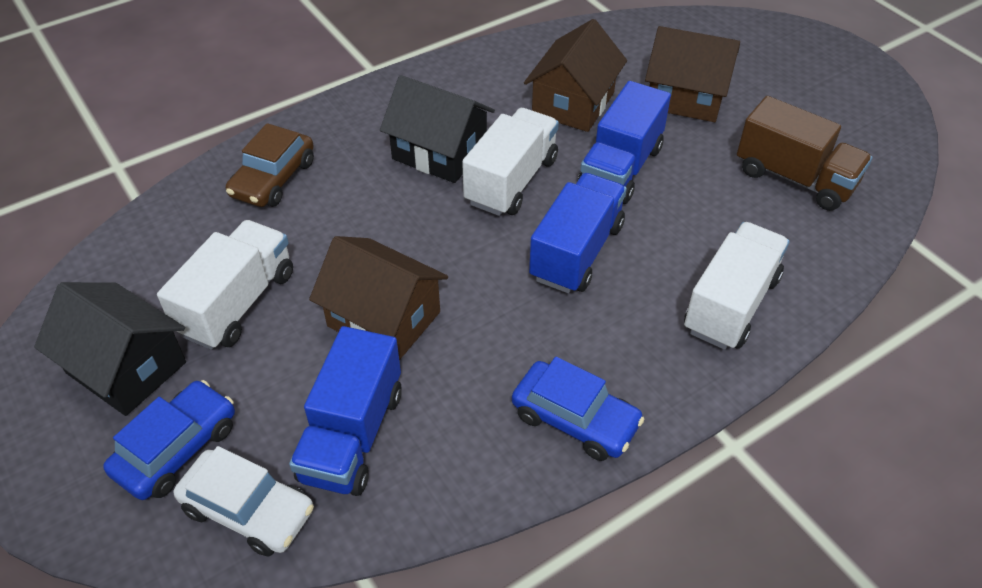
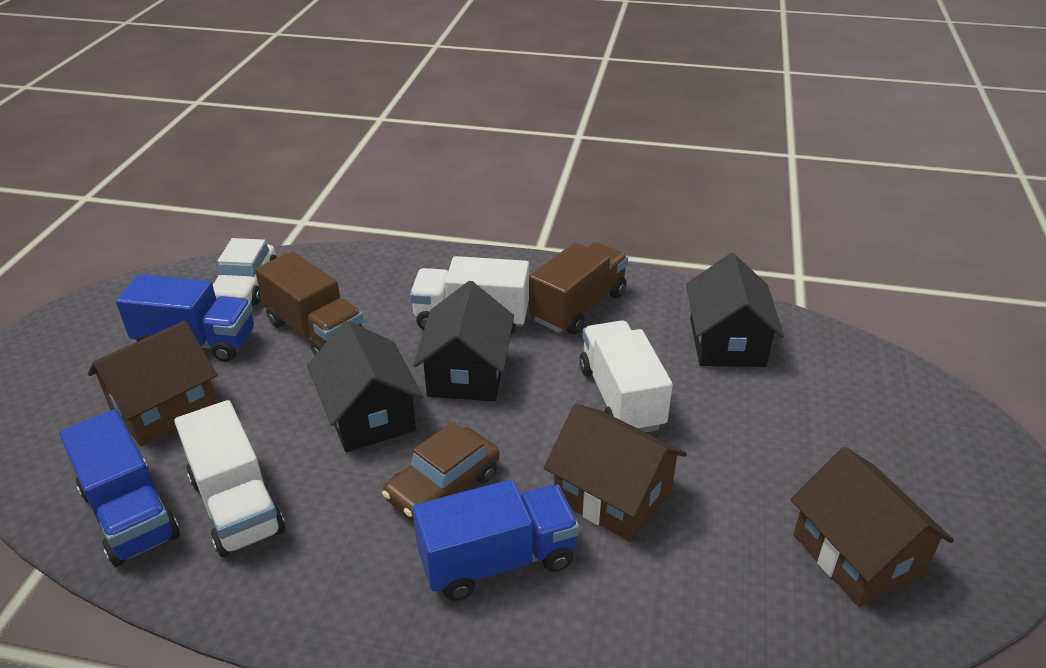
black house: 2 -> 3
blue car: 2 -> 0
brown truck: 1 -> 2

